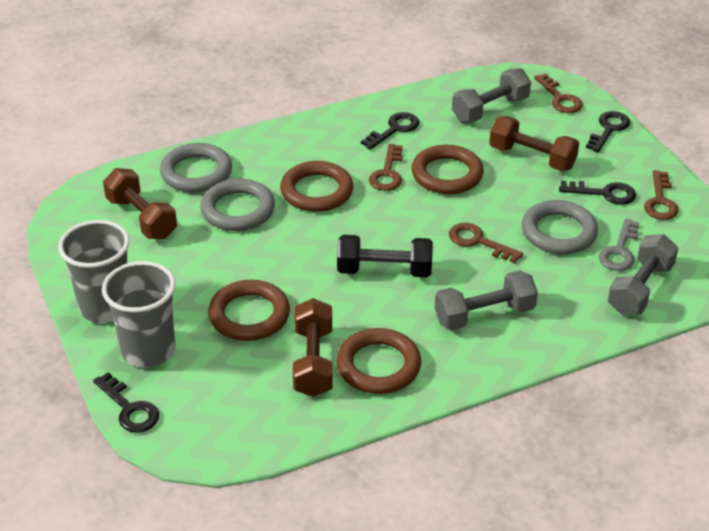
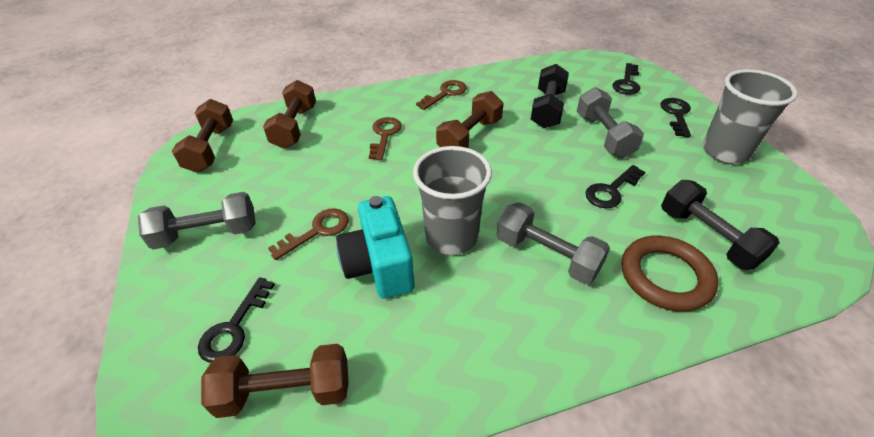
black dumbbell: 1 -> 2
brown dumbbell: 3 -> 4
brown key: 4 -> 3
brown ring: 4 -> 1
grey key: 1 -> 0
grey ring: 3 -> 0
turquoise camera: 0 -> 1

